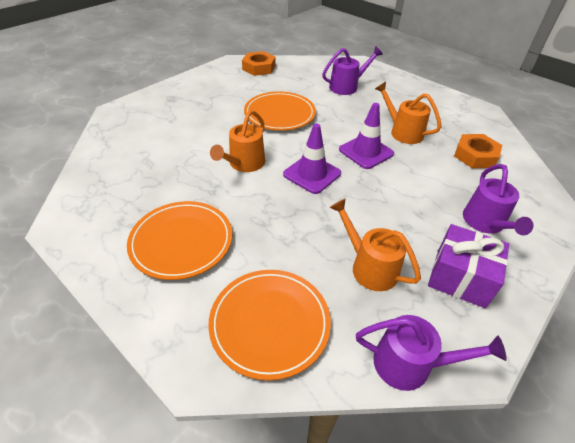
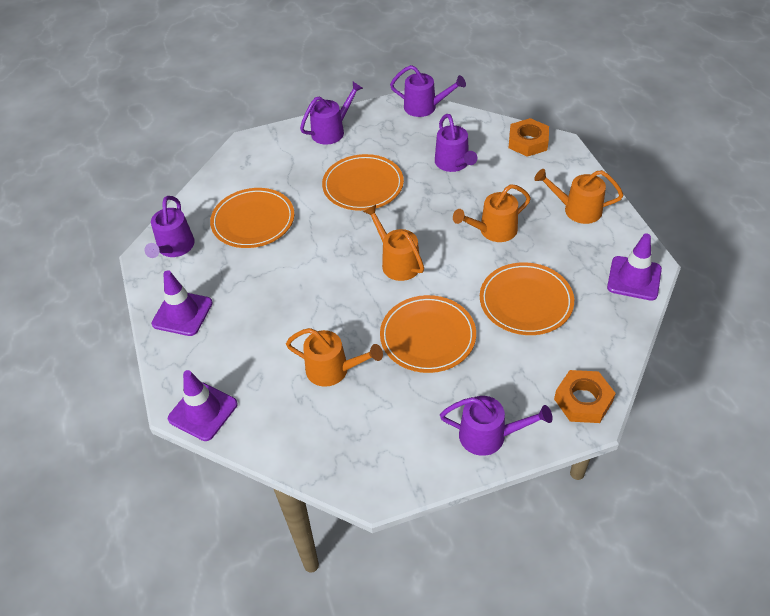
orange plate: 3 -> 4
orange watering can: 3 -> 4
purple gift: 1 -> 0
purple traffic cone: 2 -> 3
purple watering can: 3 -> 5

